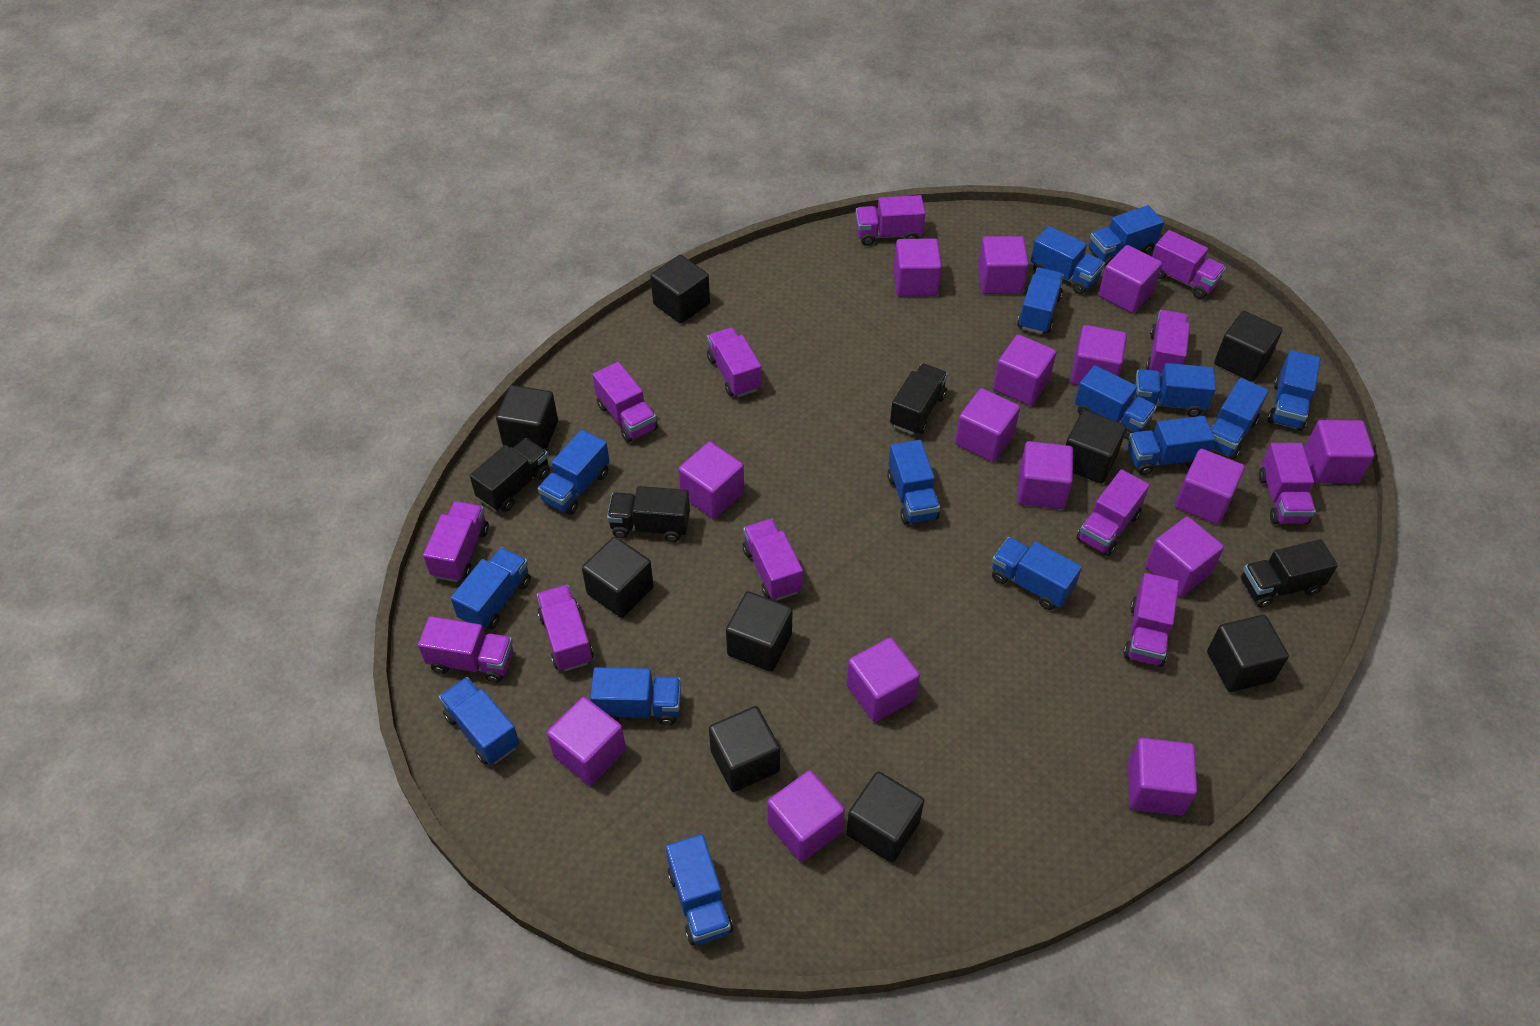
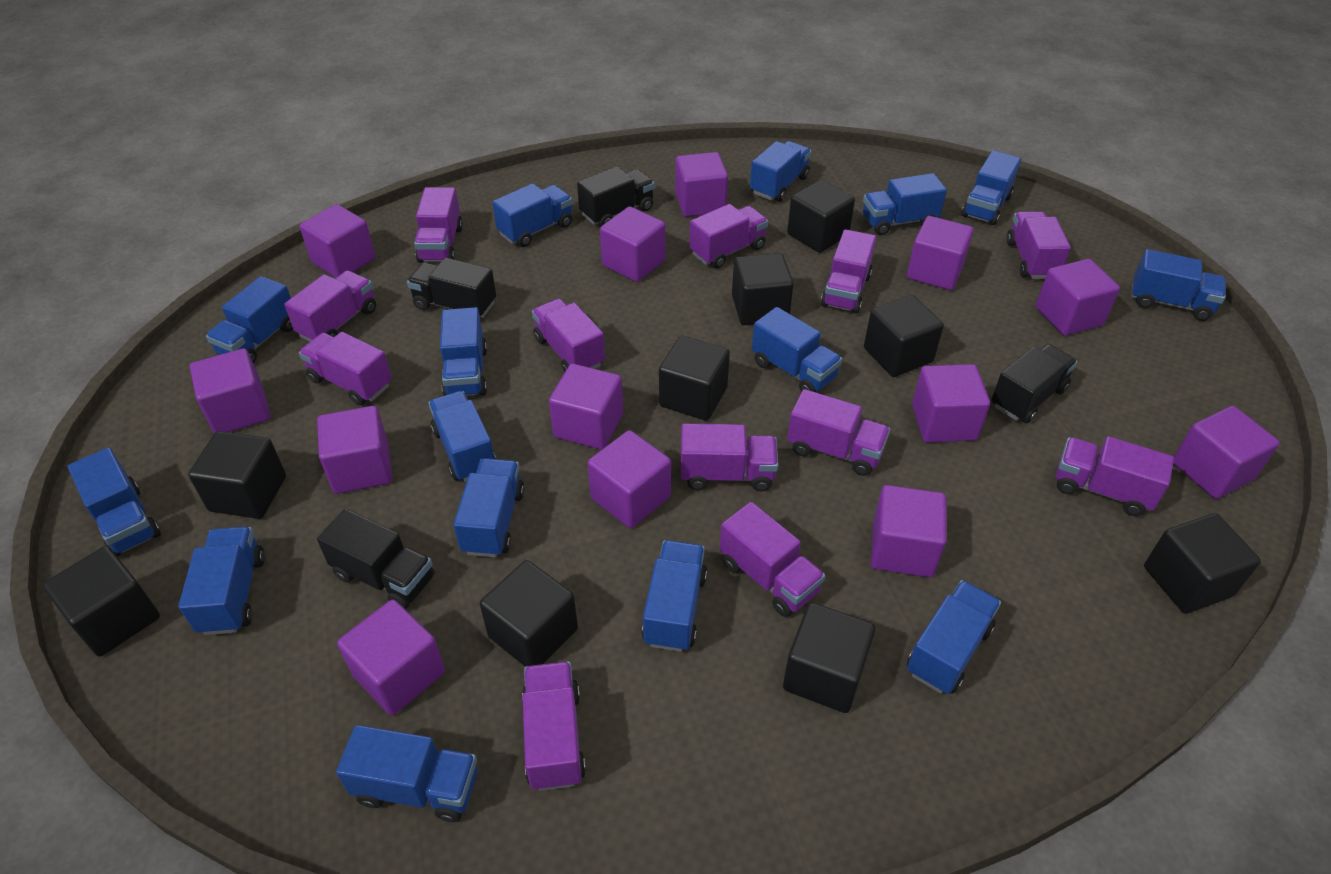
purple cube: 15 -> 13

